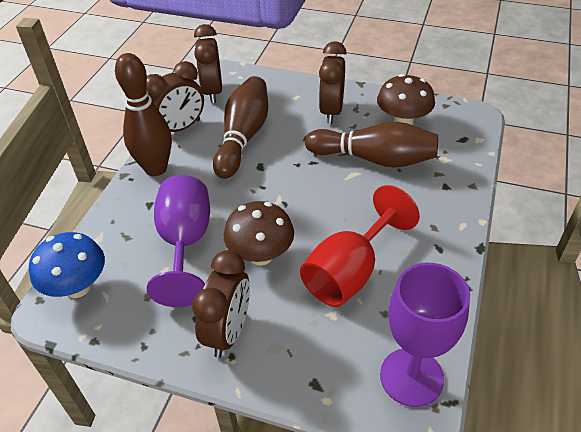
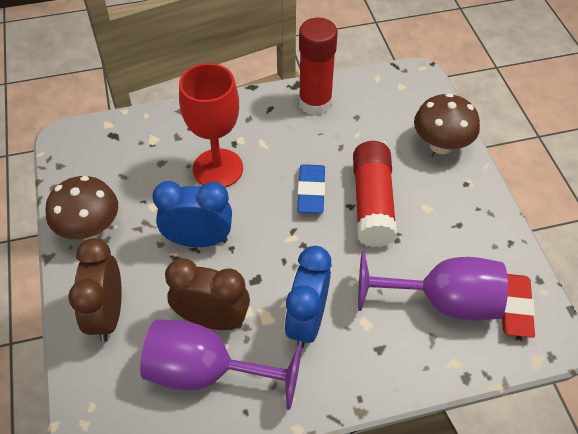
blue clock: 0 -> 2
blue eraser: 0 -> 1
blue mushroom: 1 -> 0
brown bowling pin: 3 -> 0
brown clock: 4 -> 2
red eraser: 0 -> 1
red glue stick: 0 -> 2

